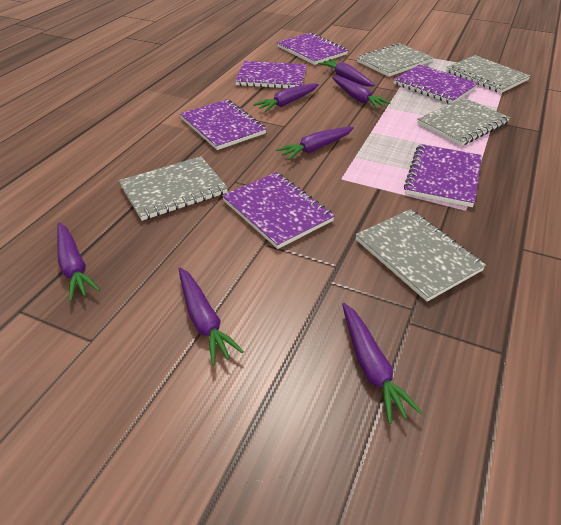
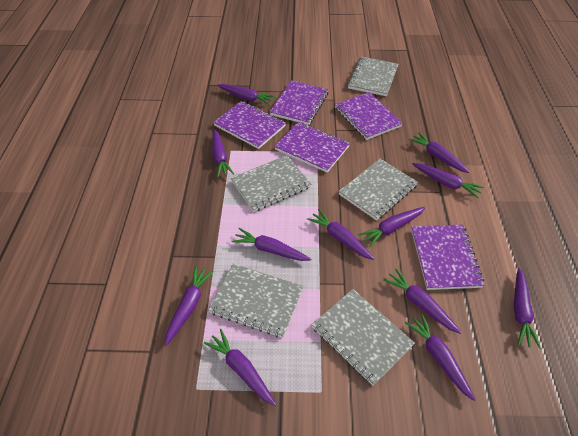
purple carrot: 7 -> 12
purple notebook: 6 -> 5

